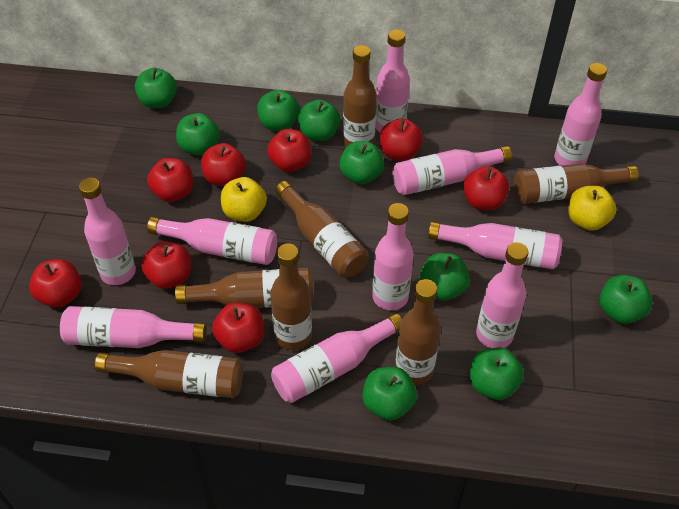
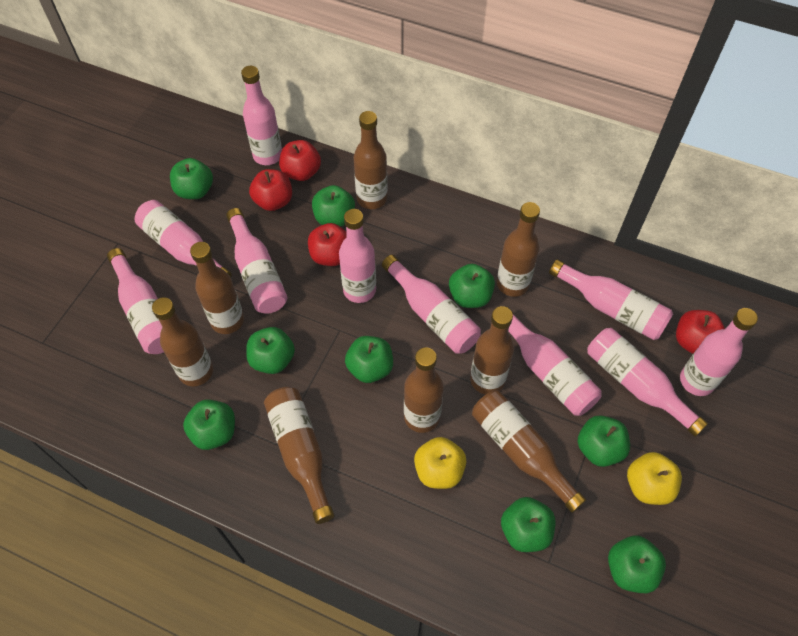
brown bottle: 7 -> 8
red apple: 8 -> 4

